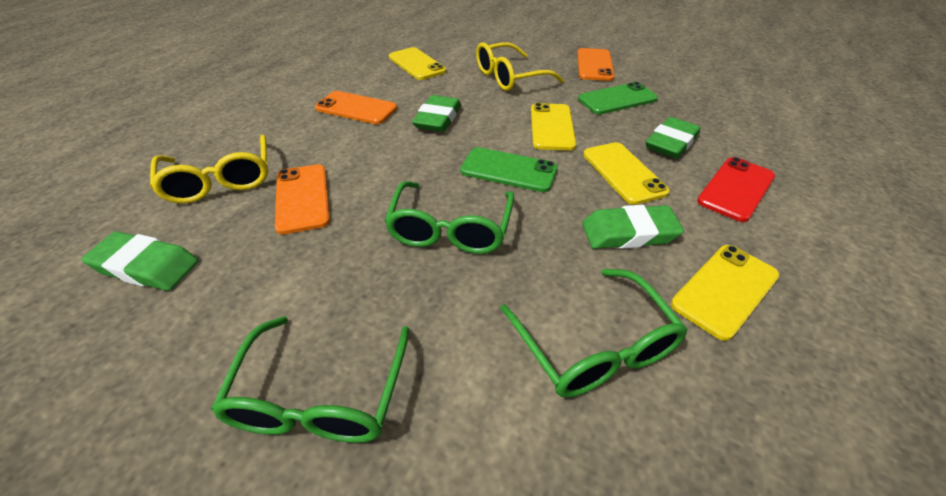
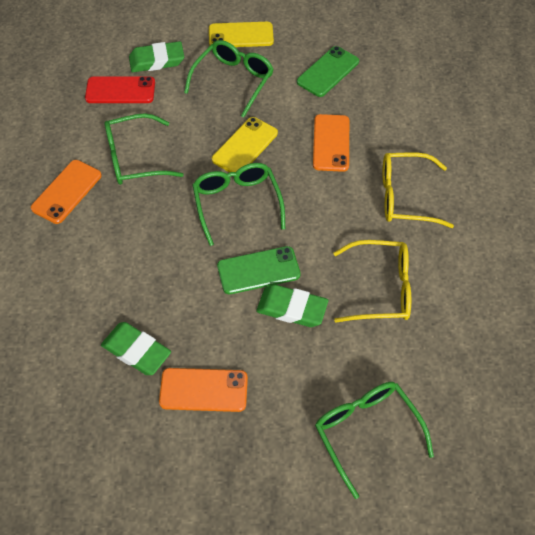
green eraser: 4 -> 3
green glasses: 3 -> 4
yellow phone: 4 -> 2

